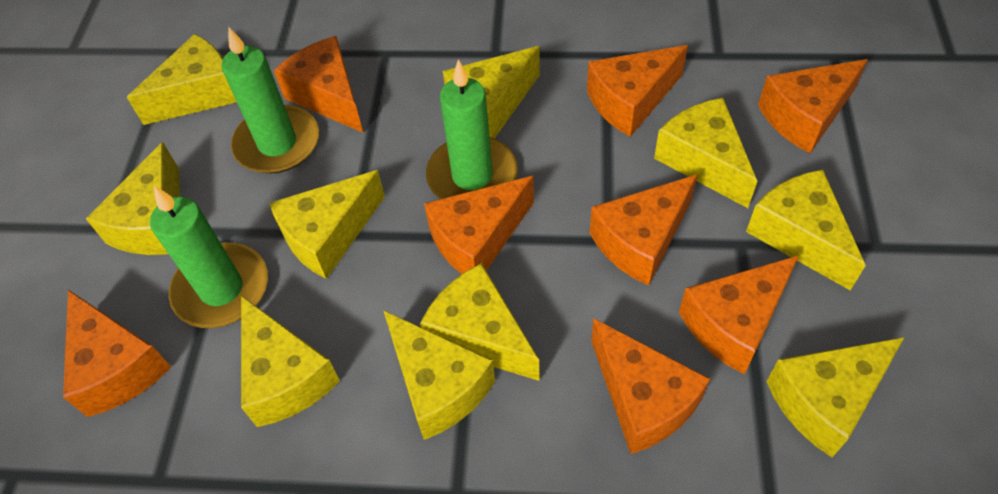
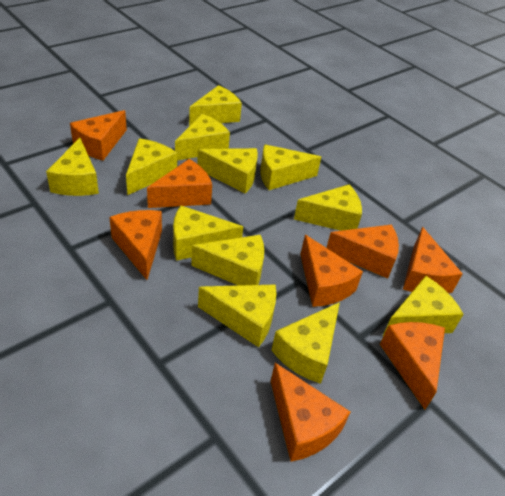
green candle: 3 -> 0
yellow cheese: 10 -> 12

